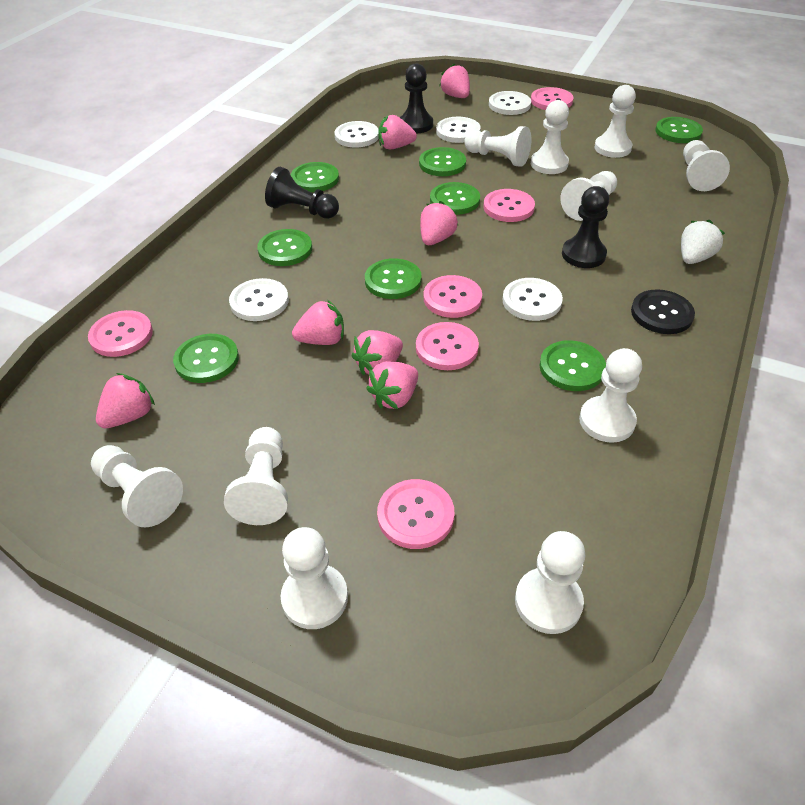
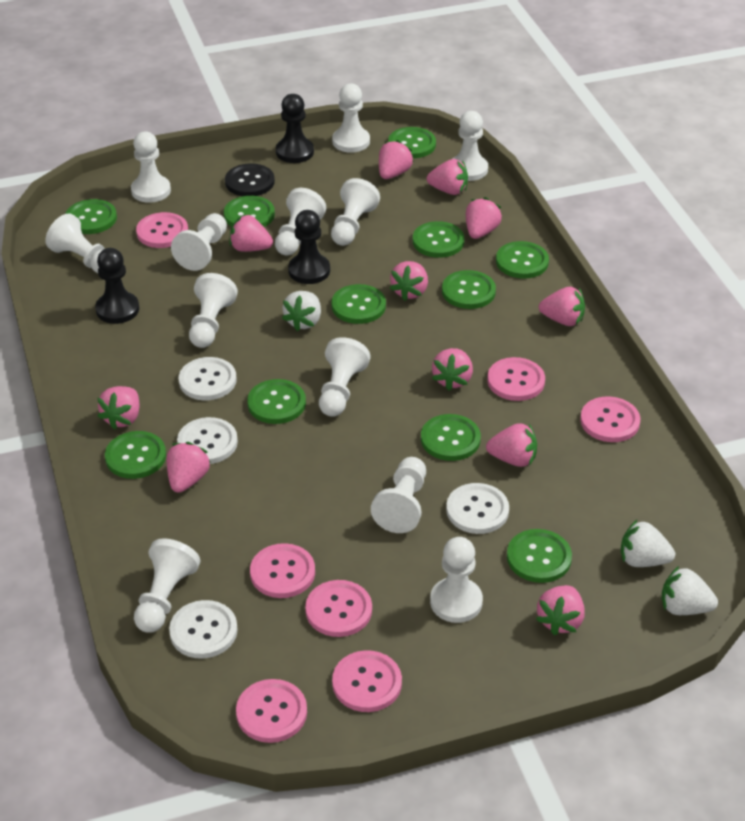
green button: 8 -> 11
pink button: 6 -> 7
pink strawberry: 7 -> 11
white button: 5 -> 4
white pawn: 10 -> 12
white strawberry: 1 -> 3

